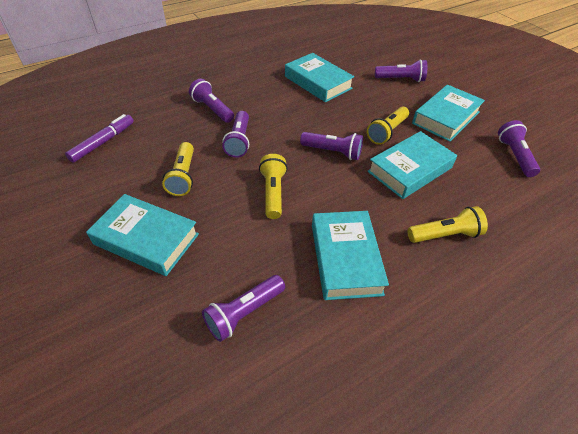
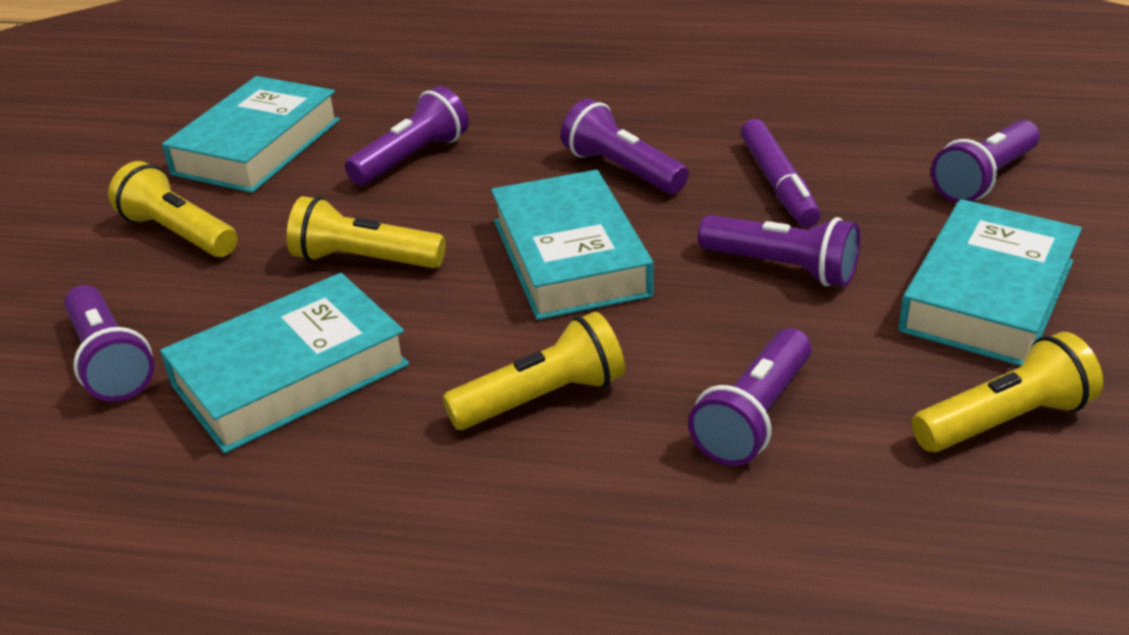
turquoise book: 5 -> 4

